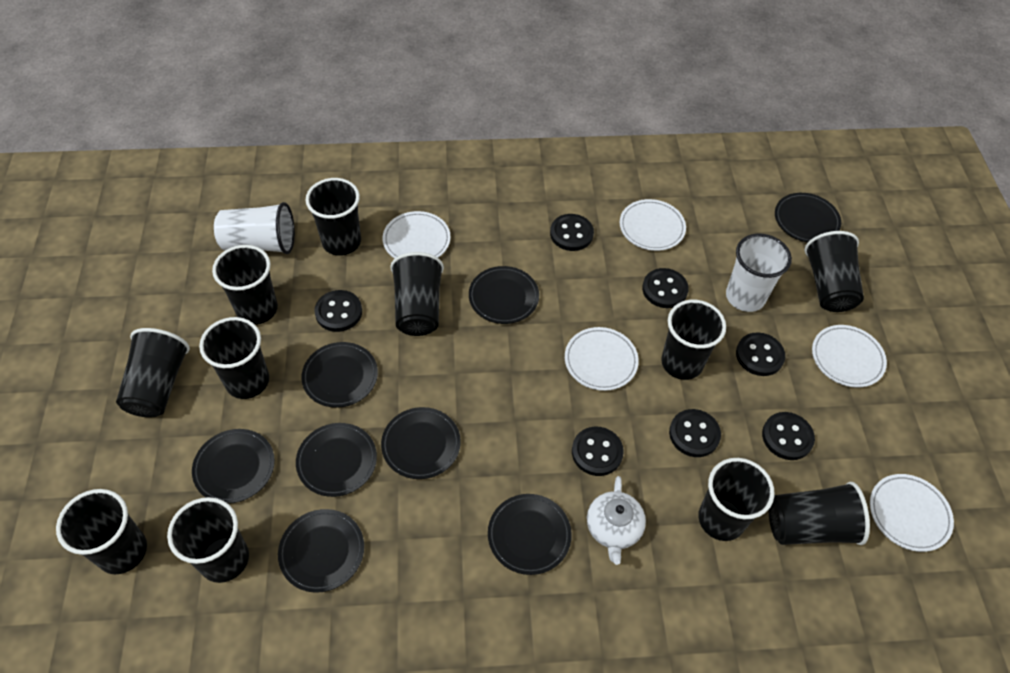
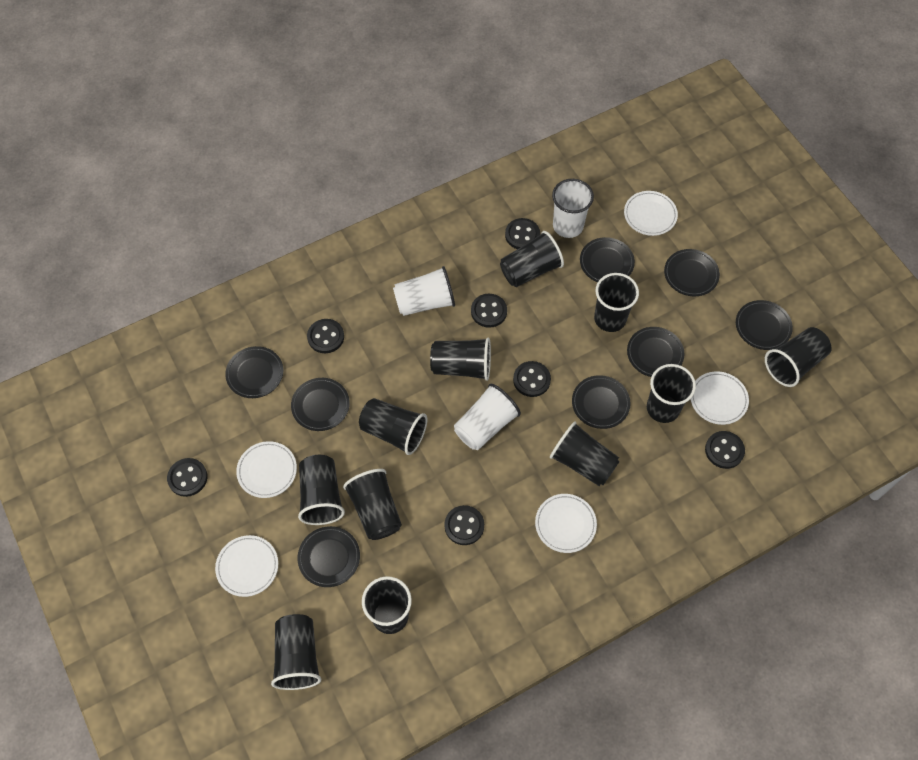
white cup: 2 -> 3
white teapot: 1 -> 0

